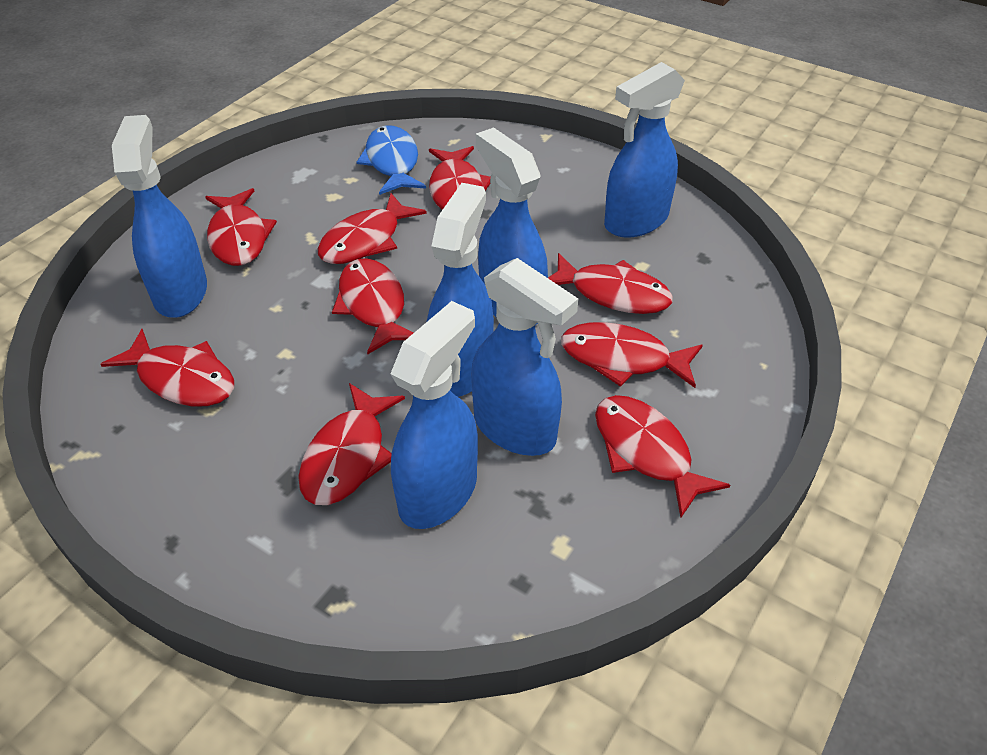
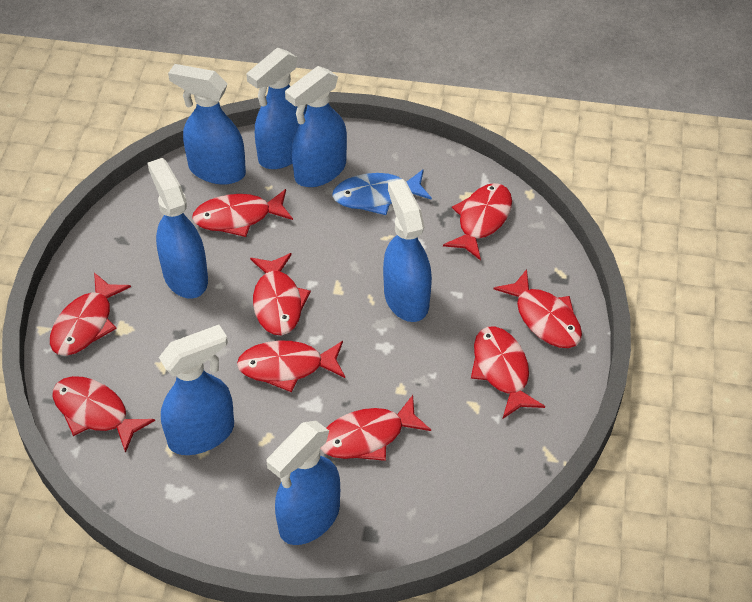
blue spray bottle: 6 -> 7

